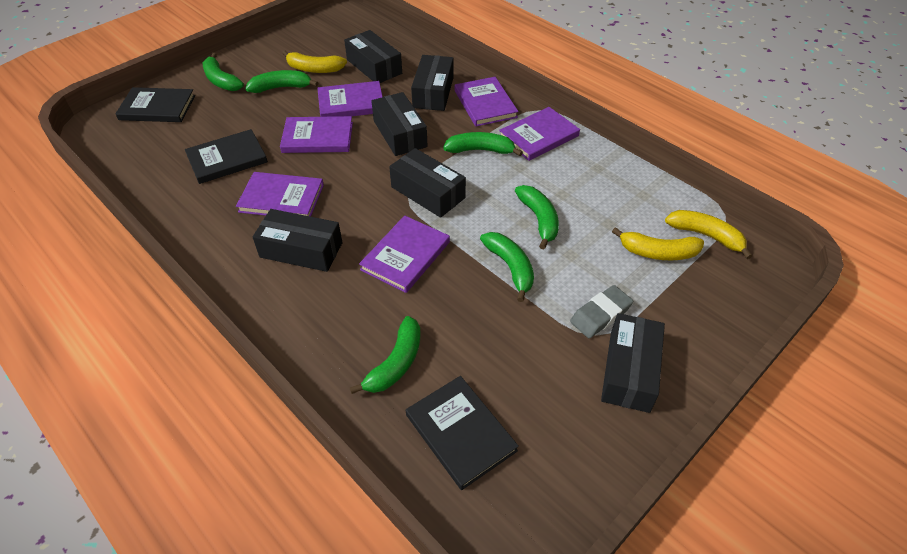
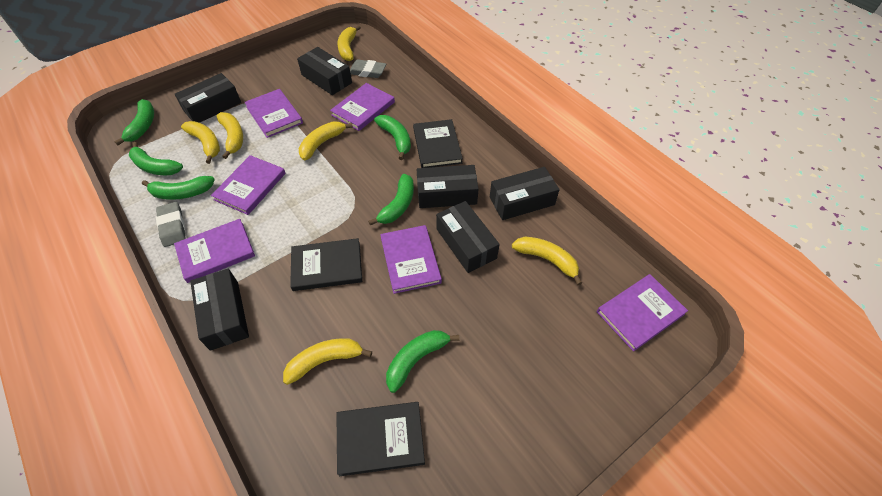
grey eraser: 1 -> 2
yellow banana: 3 -> 6

